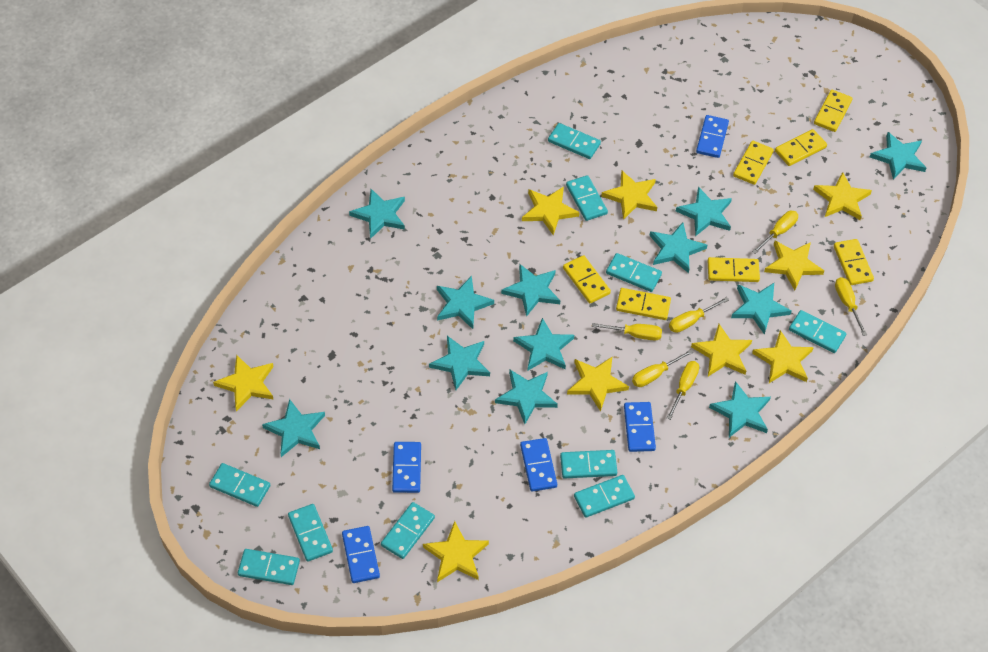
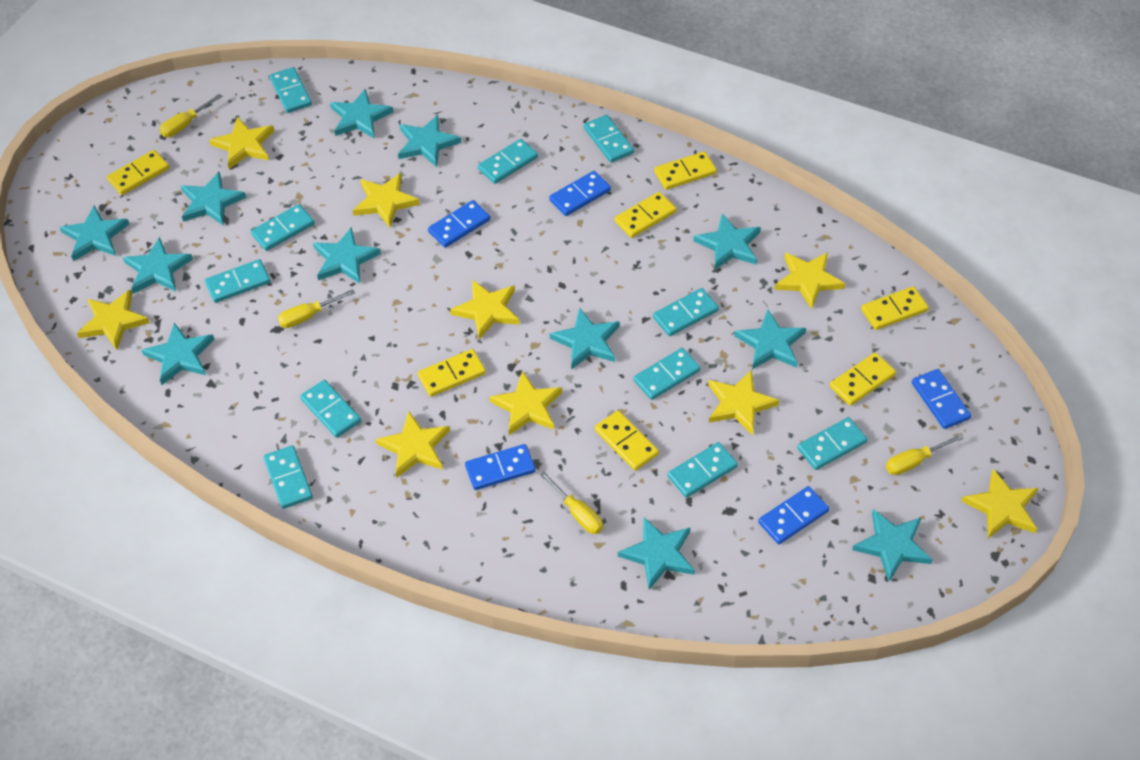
turquoise domino: 10 -> 11
yellow screwdriver: 6 -> 4

